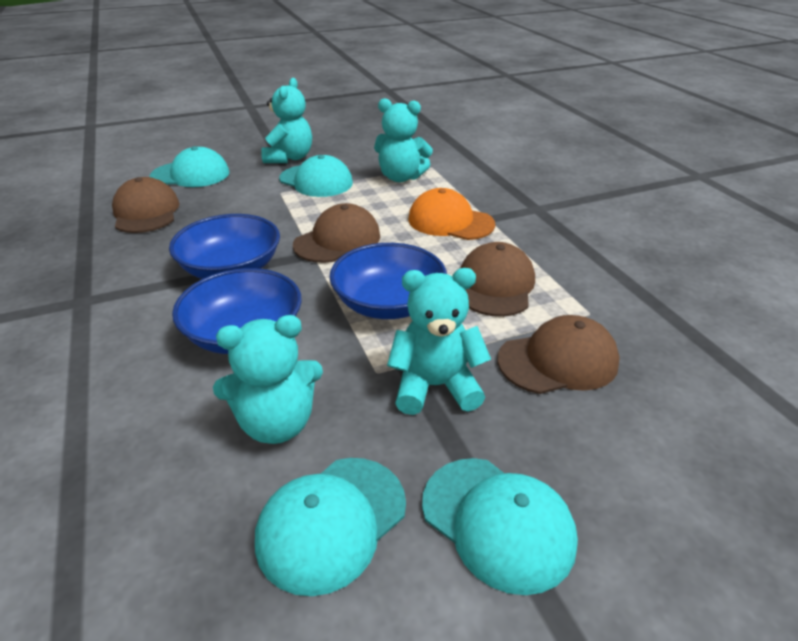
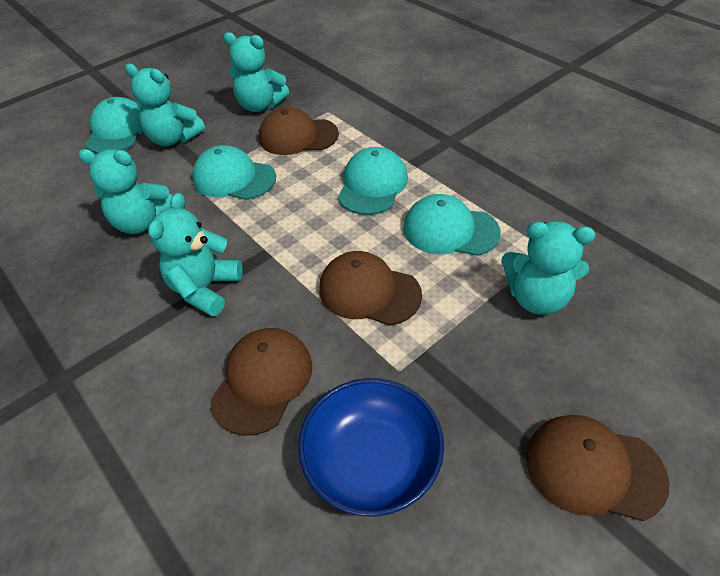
blue bowl: 3 -> 1
orange cap: 1 -> 0
turquoise teddy bear: 4 -> 5

